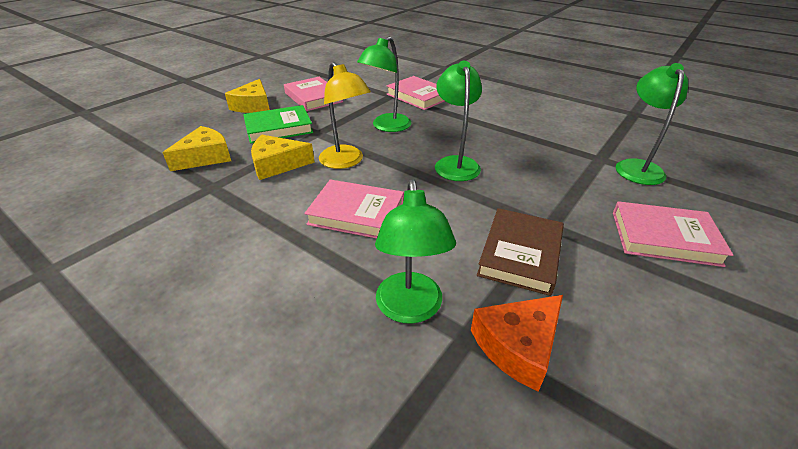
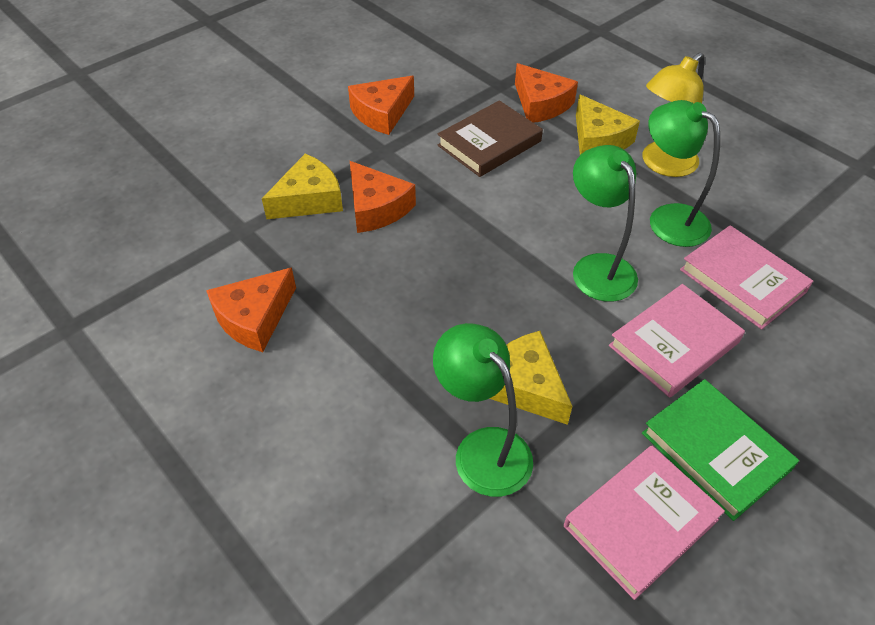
green lamp: 4 -> 3
orange cheese: 1 -> 4
pink book: 4 -> 3

